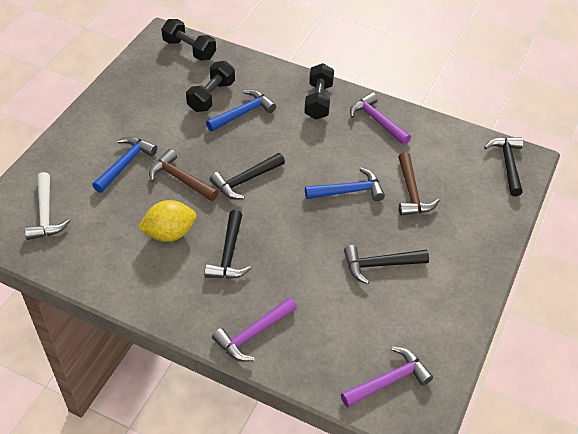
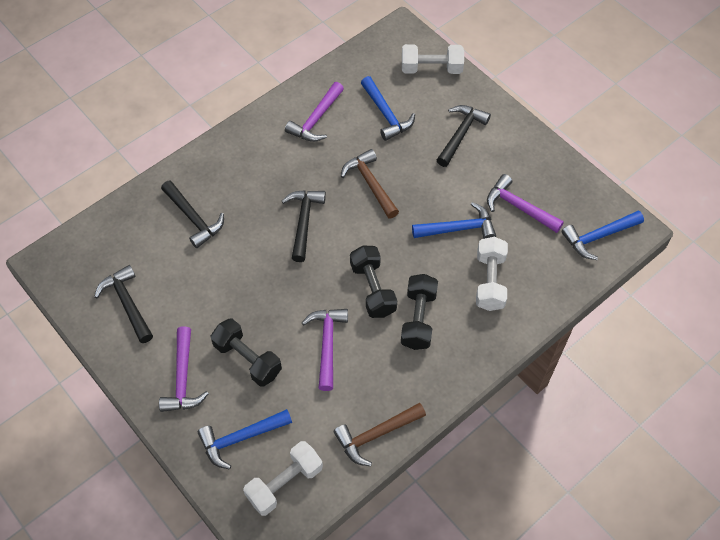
blue hammer: 3 -> 4
purple hammer: 3 -> 4
white dumbbell: 0 -> 3
white hammer: 1 -> 0
yellow lemon: 1 -> 0

